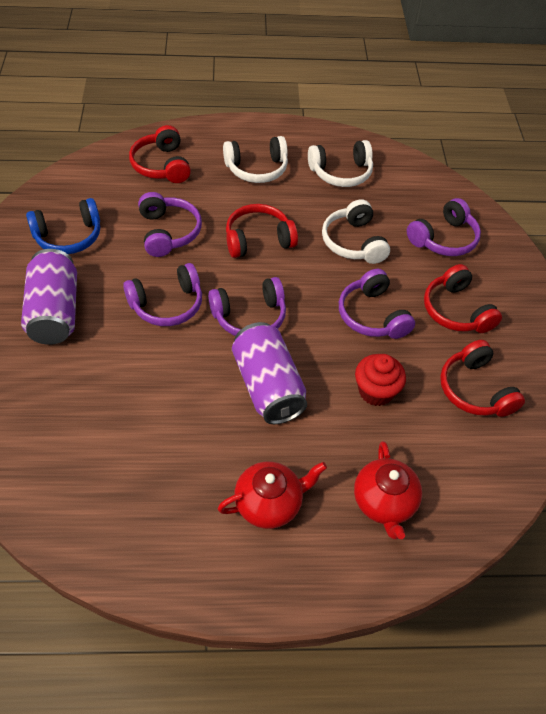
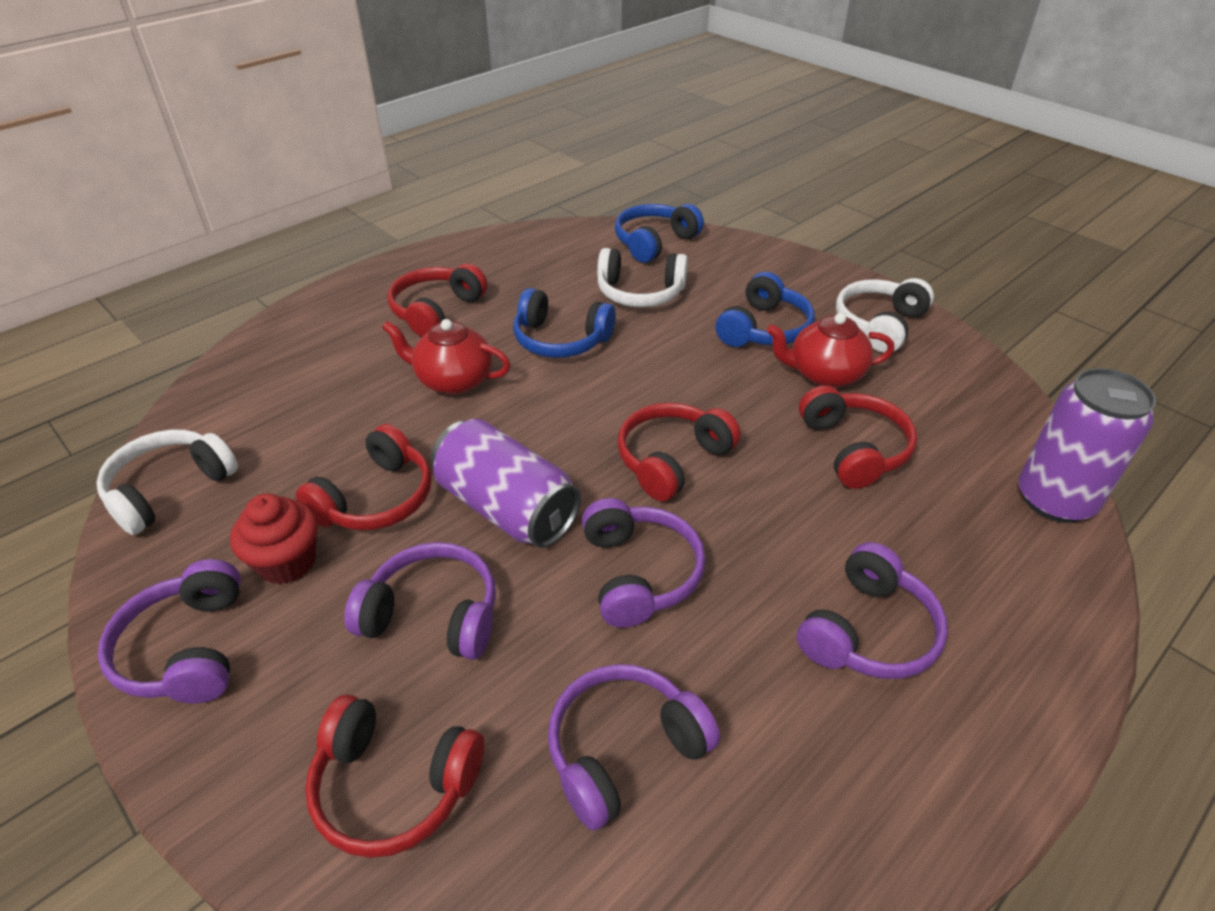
blue headphones: 1 -> 3
red headphones: 4 -> 5

